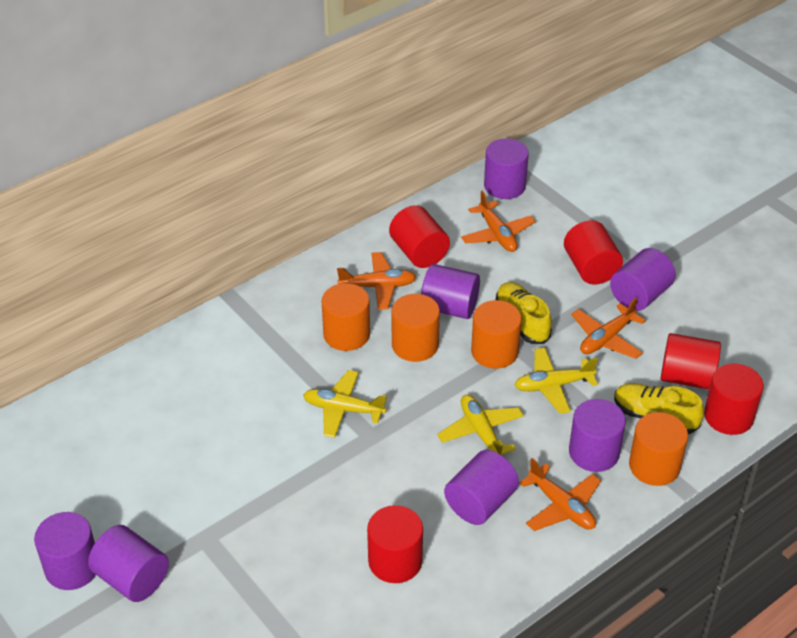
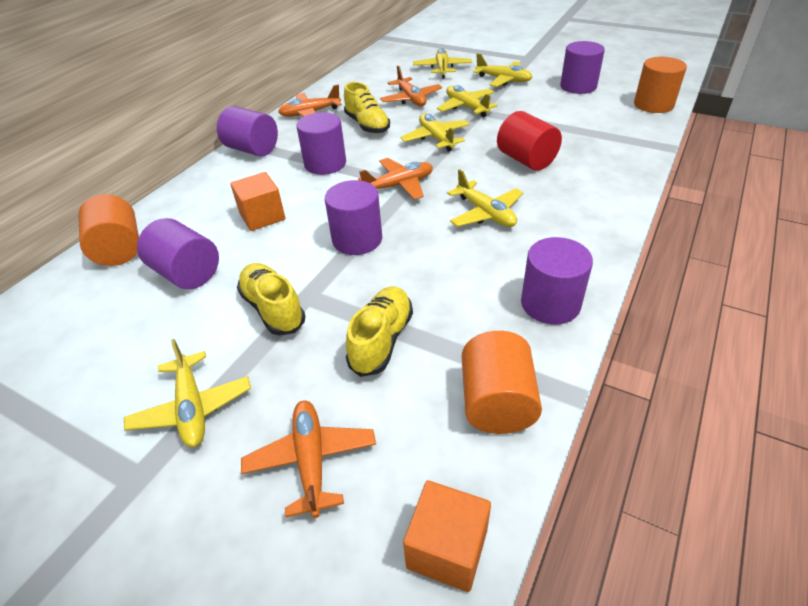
orange cube: 0 -> 2
orange cylinder: 4 -> 3
purple cylinder: 7 -> 6
red cylinder: 5 -> 1
yellow plane: 3 -> 6
yellow shoe: 2 -> 3

